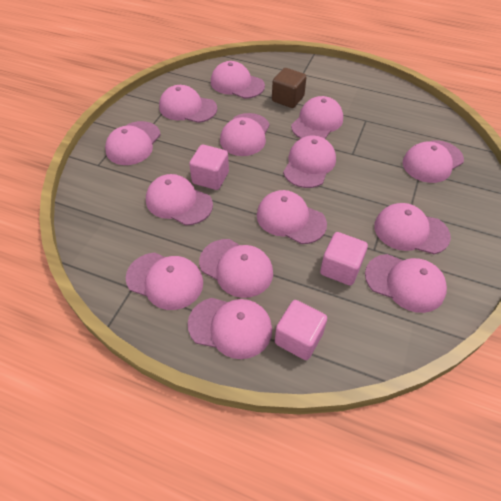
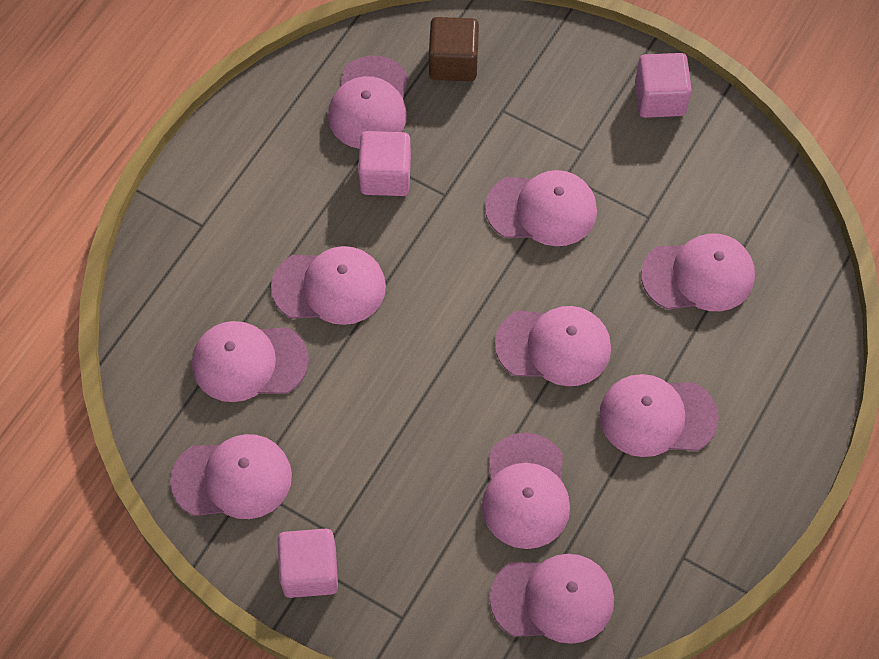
pink cap: 14 -> 10

